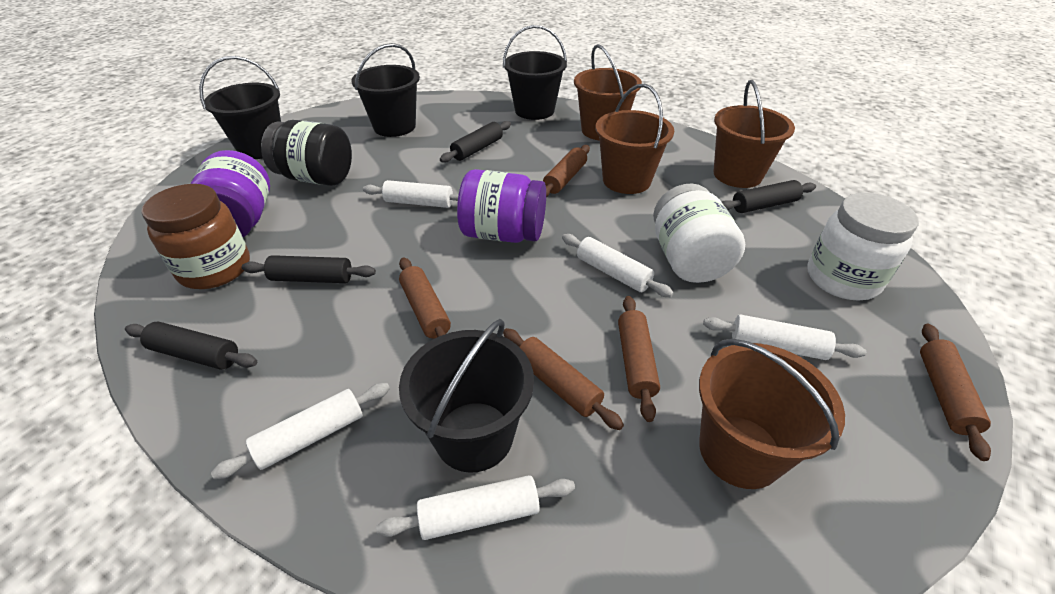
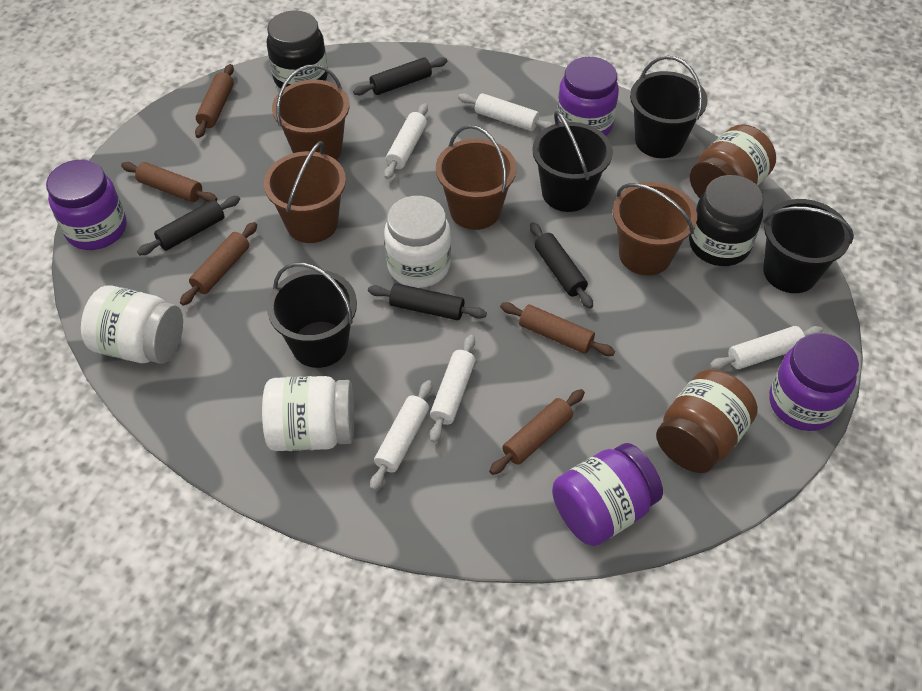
black jar: 1 -> 2
brown jar: 1 -> 2
purple jar: 2 -> 4
white jar: 2 -> 3

